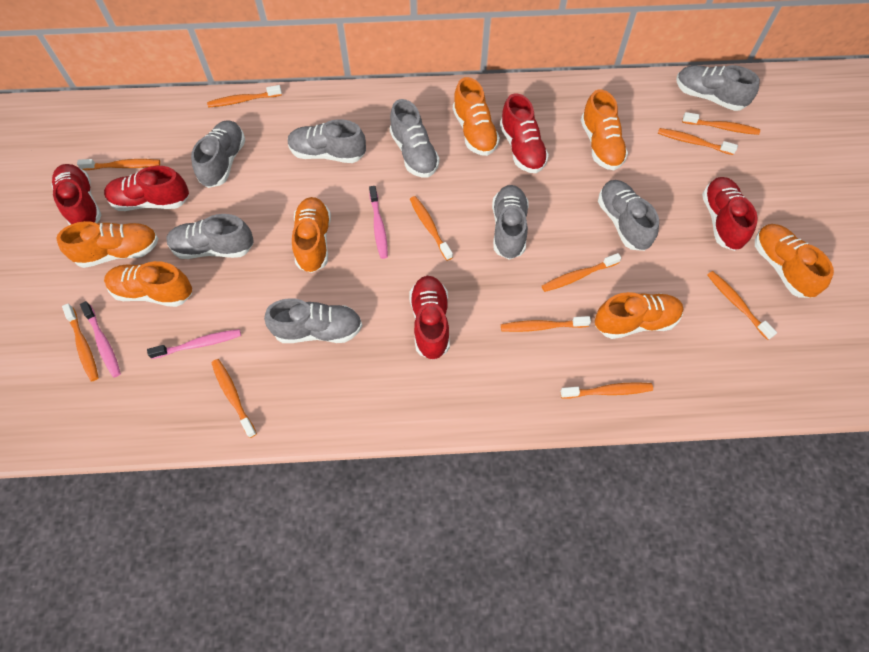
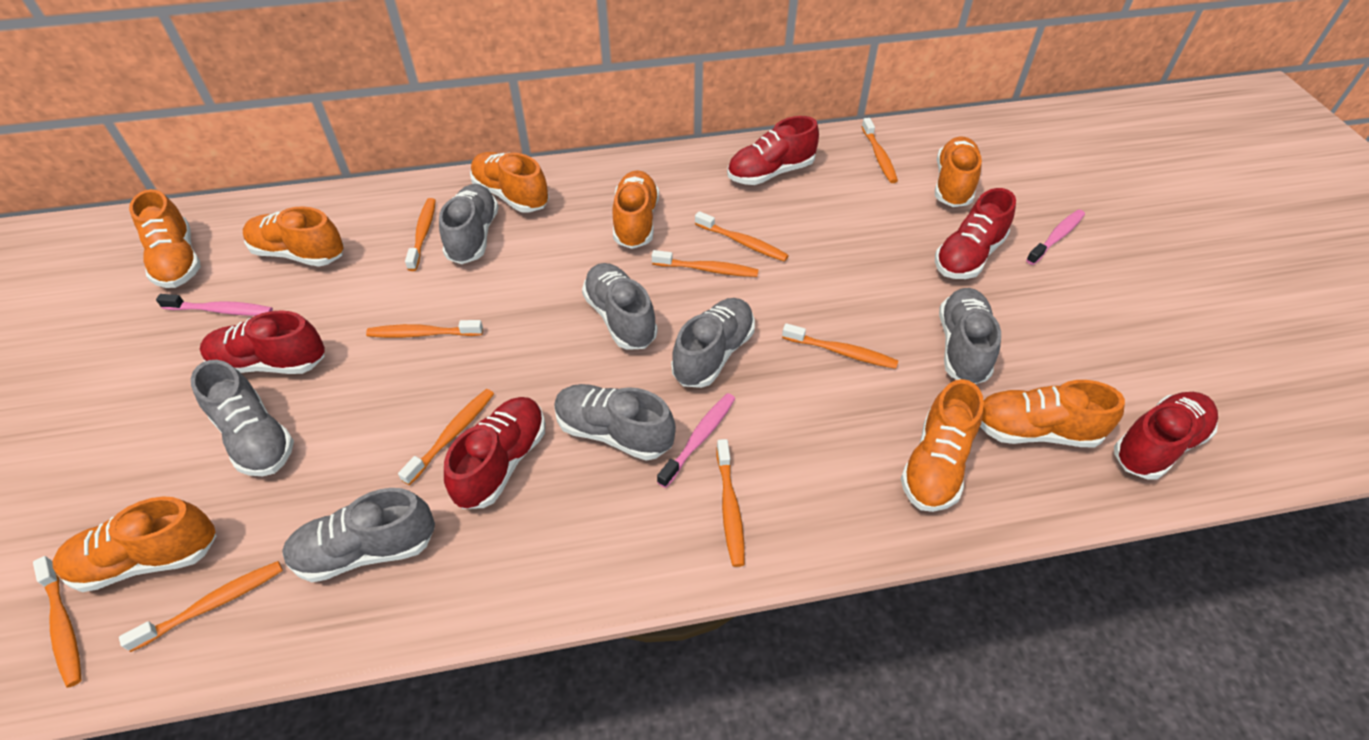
grey shoe: 8 -> 7
orange shoe: 7 -> 8
orange toothbrush: 11 -> 10

